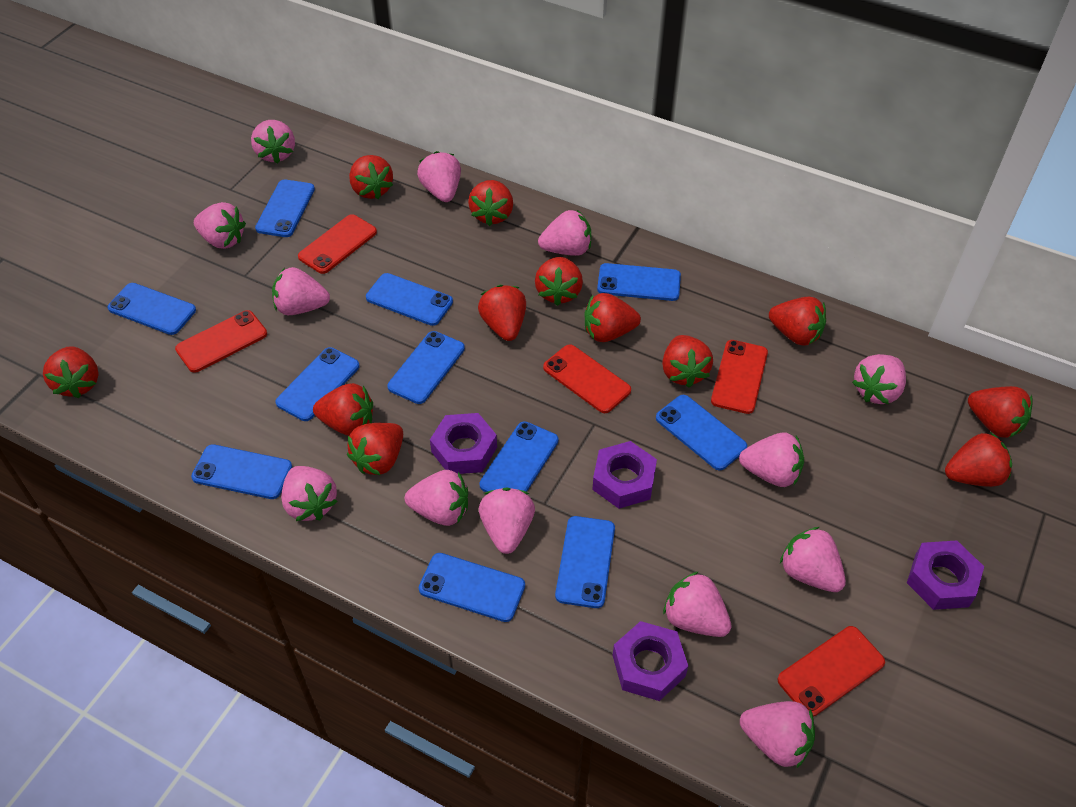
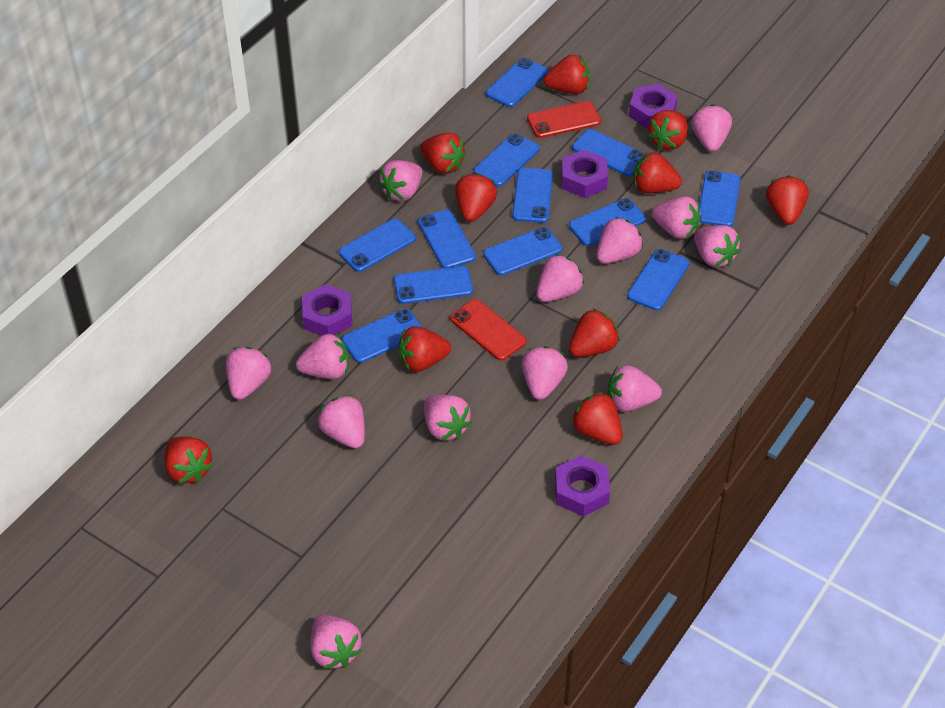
blue phone: 11 -> 12
red phone: 5 -> 2
red strawberry: 12 -> 10

